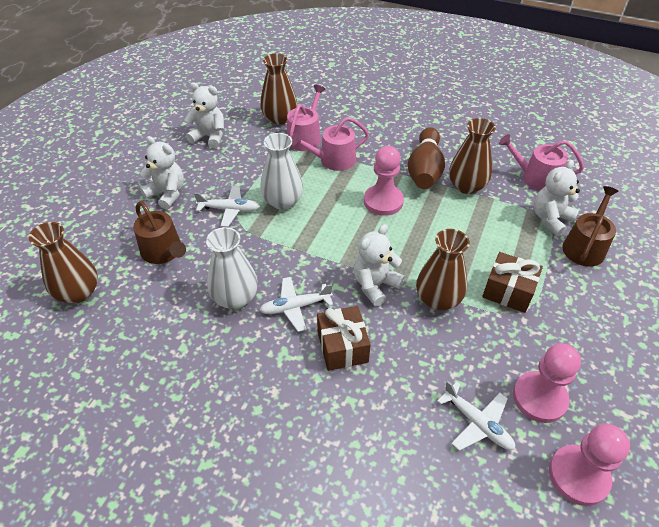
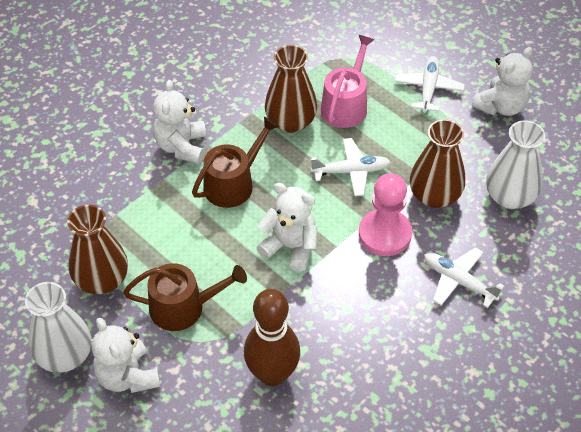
brown gift: 2 -> 0
brown vase: 4 -> 3
pink pawn: 3 -> 1
pink watering can: 3 -> 1

